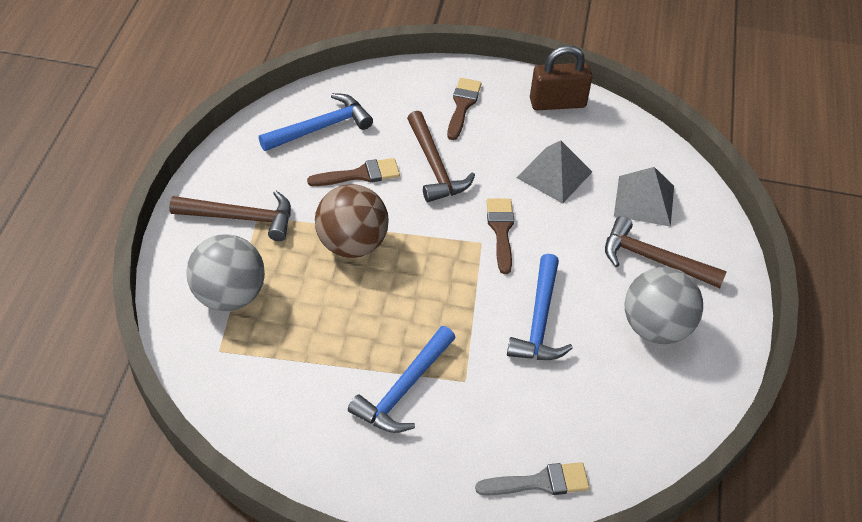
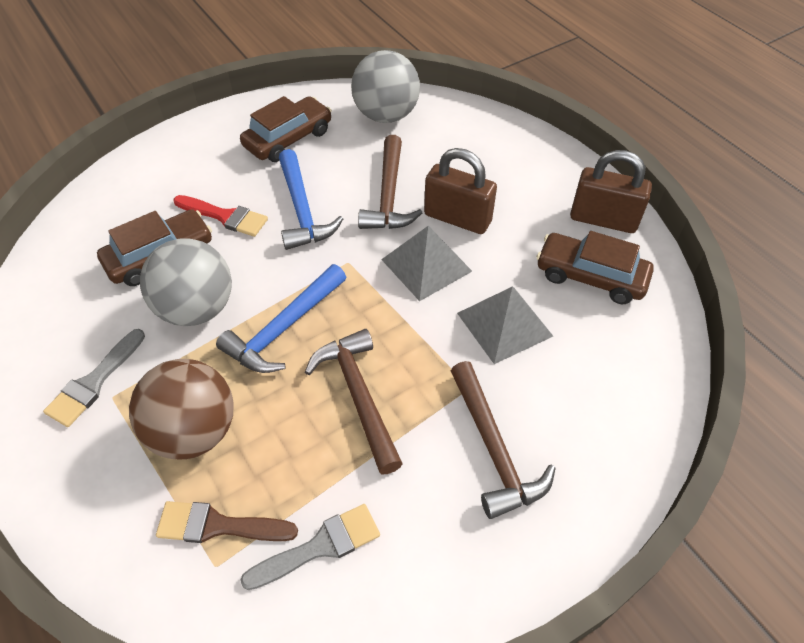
blue hammer: 3 -> 2
brown brush: 3 -> 1
brown car: 0 -> 3
brown padlock: 1 -> 2
grey brush: 1 -> 2
red brush: 0 -> 1

